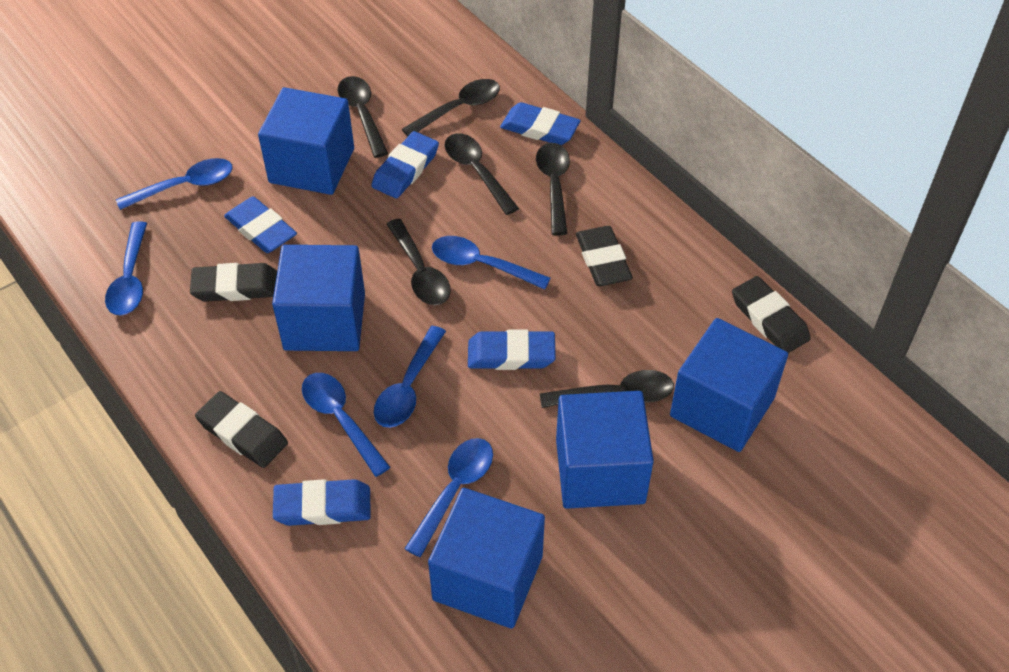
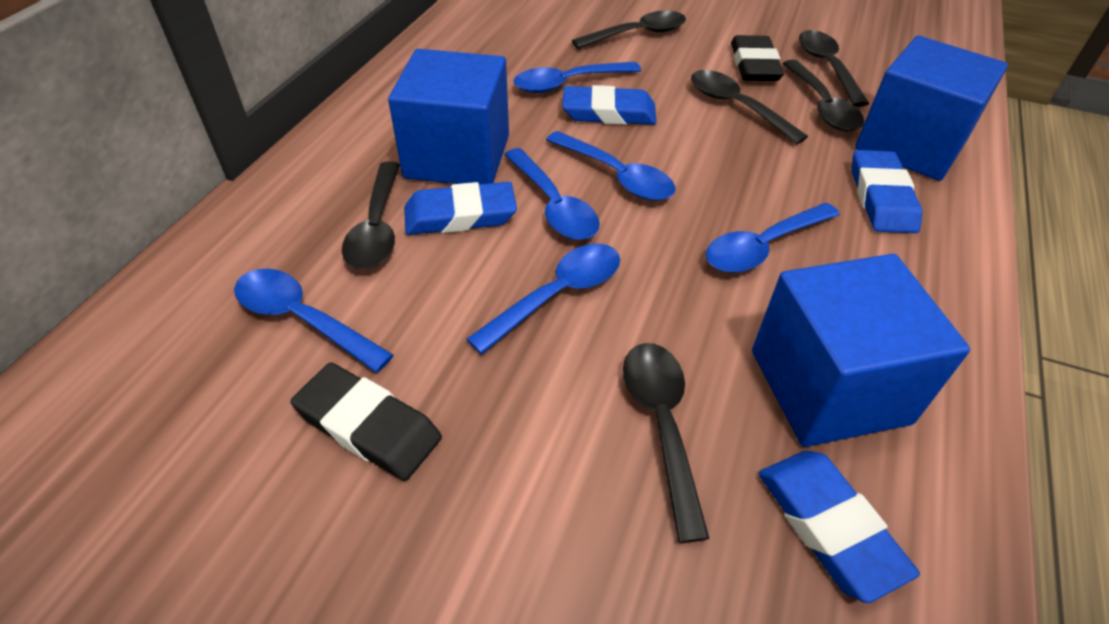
black eraser: 4 -> 2
blue cube: 5 -> 3
blue eraser: 5 -> 4

